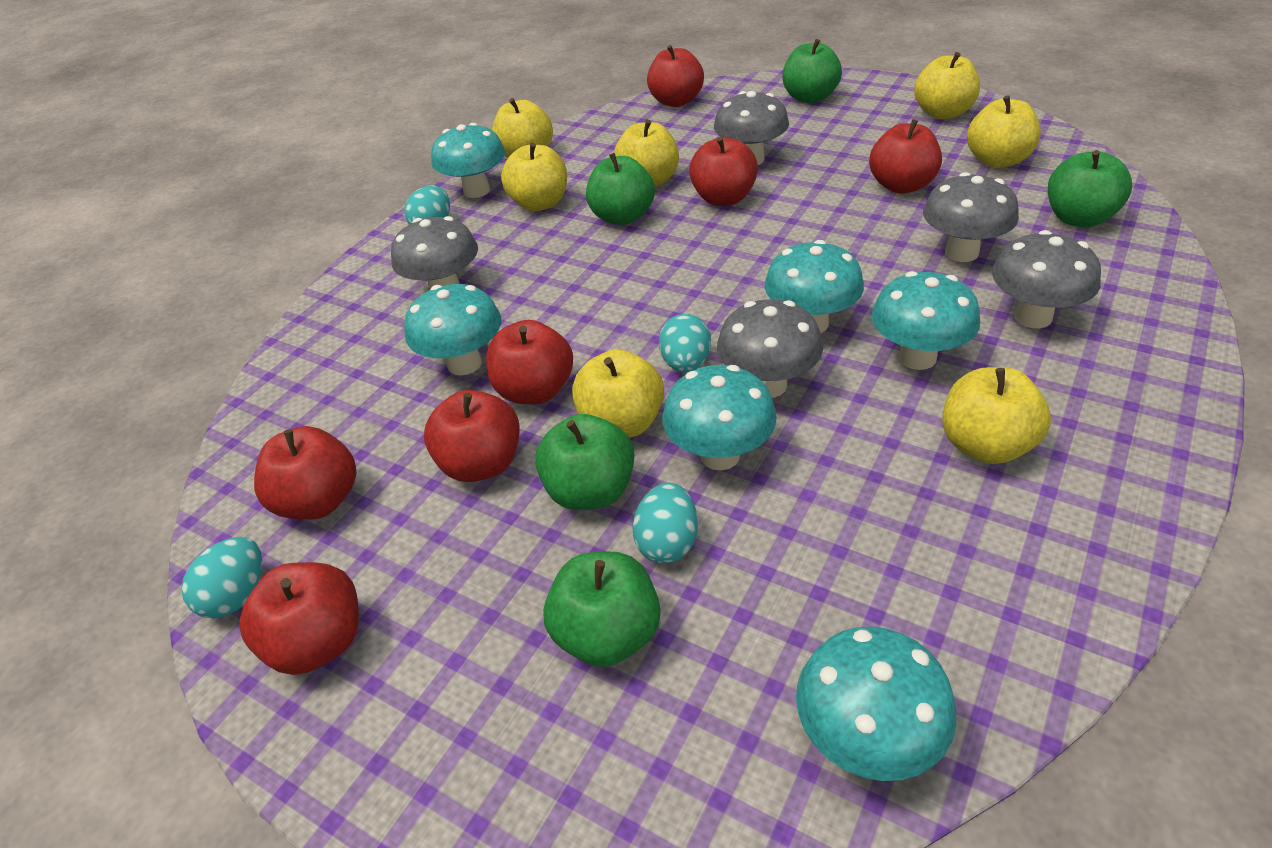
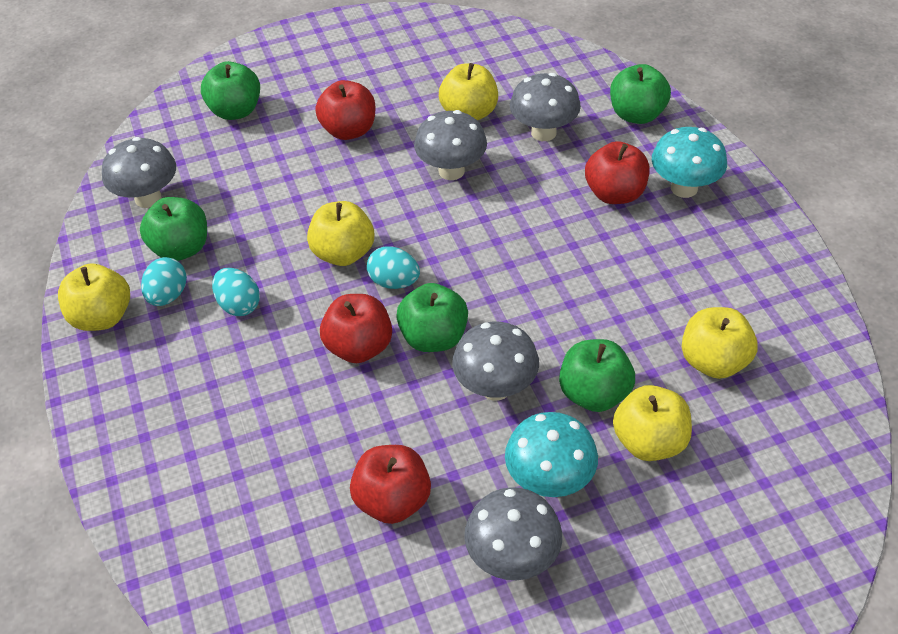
red apple: 7 -> 4
turquoise egg: 4 -> 3
turquoise mushroom: 6 -> 2
yellow apple: 7 -> 5

